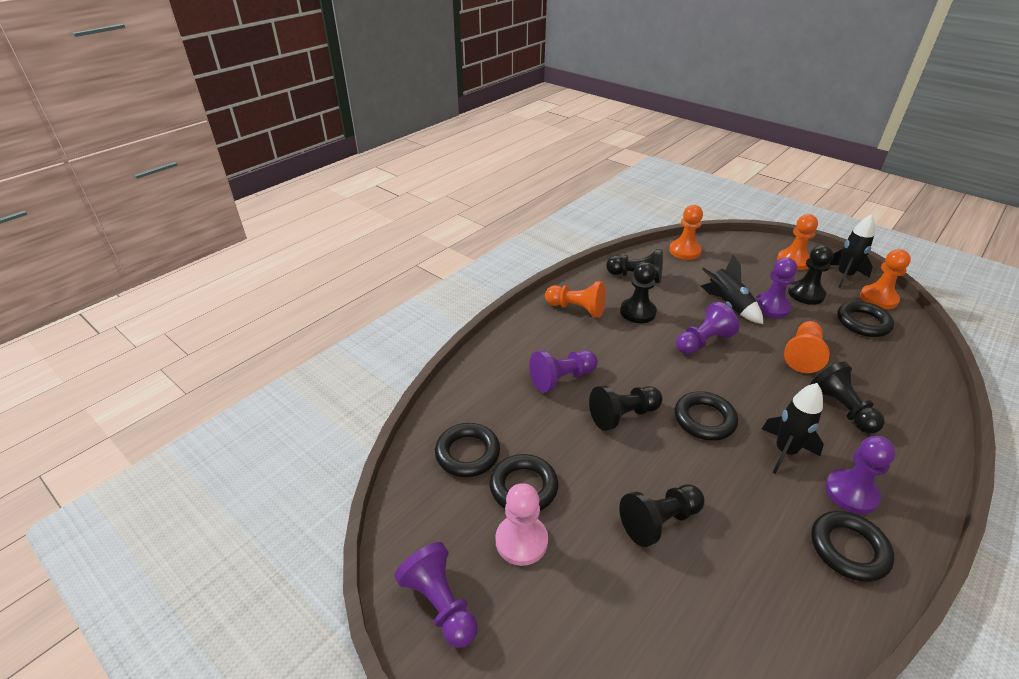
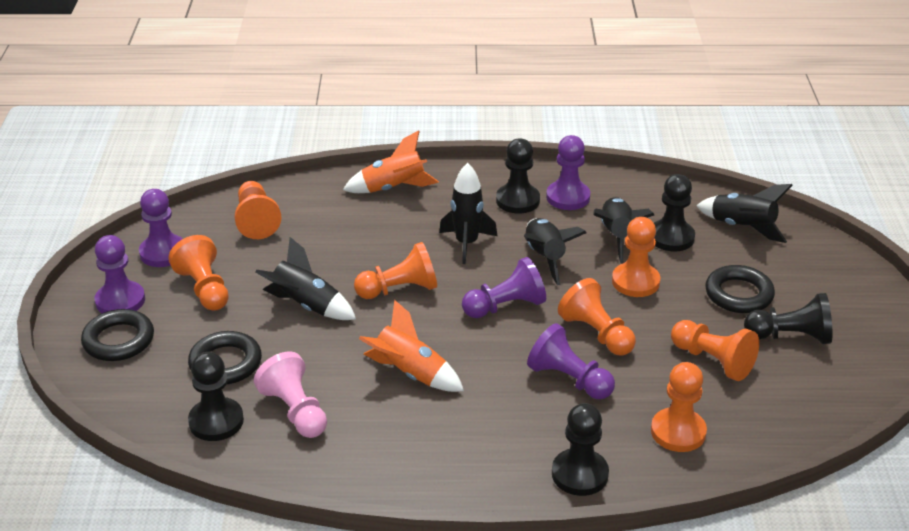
black pawn: 6 -> 5
black ring: 5 -> 3
black rocket: 3 -> 5
orange pawn: 5 -> 7
orange rocket: 0 -> 2

